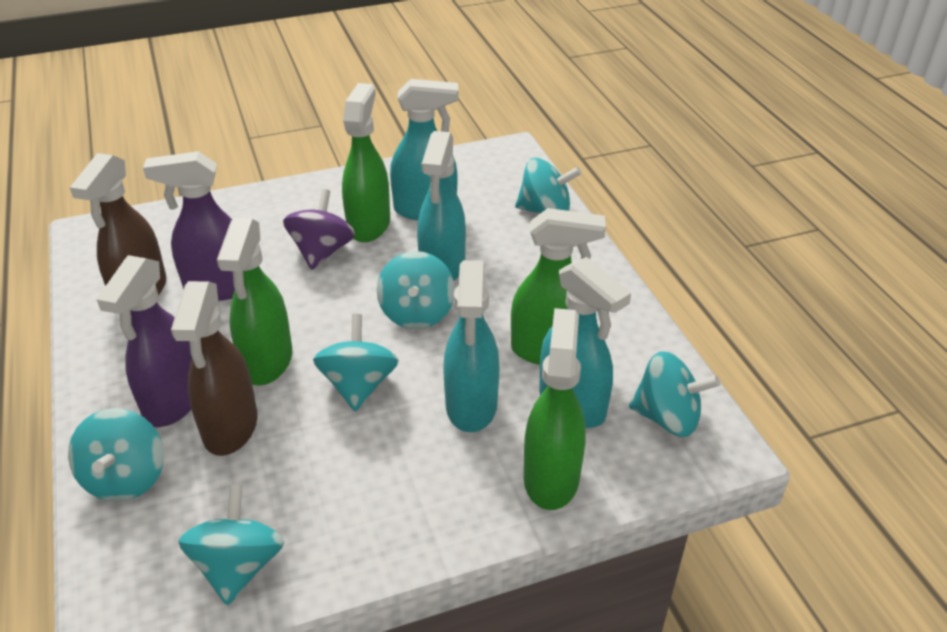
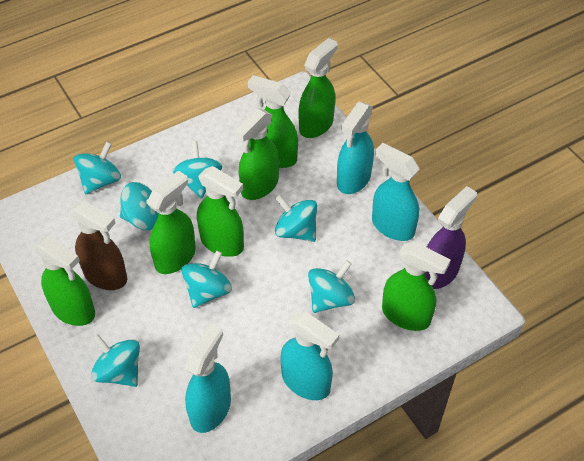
brown spray bottle: 2 -> 1
green spray bottle: 4 -> 7
purple spinning top: 1 -> 0
purple spray bottle: 2 -> 1
turquoise spinning top: 6 -> 7

